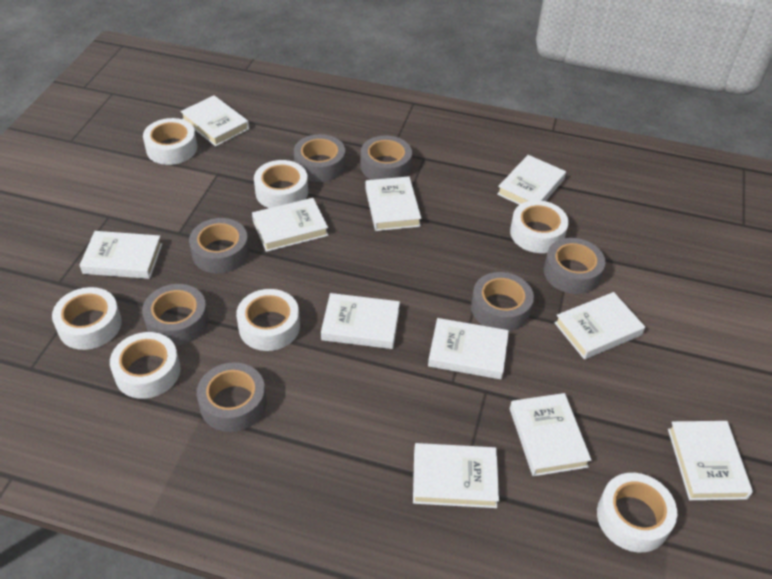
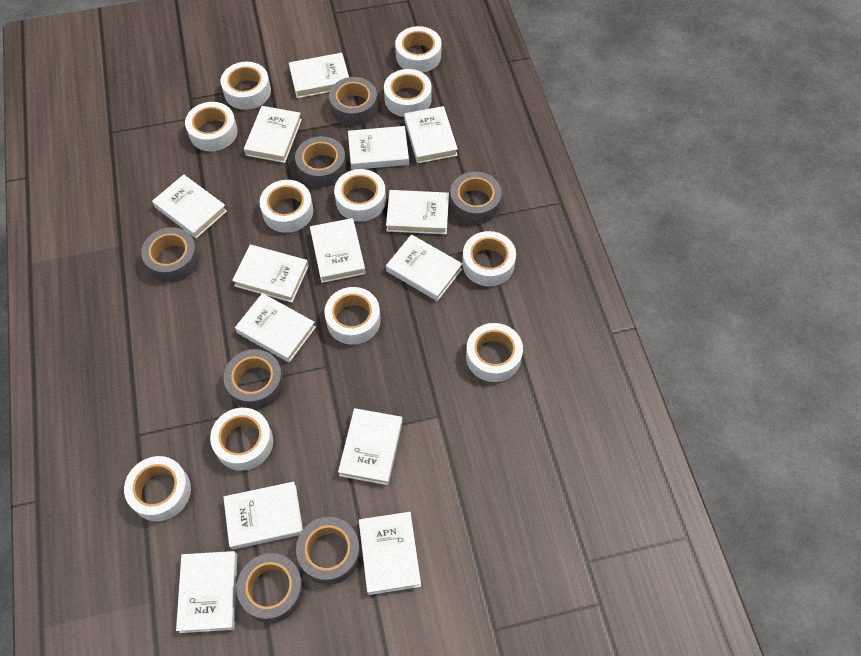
white book: 11 -> 14
white tape: 7 -> 11

